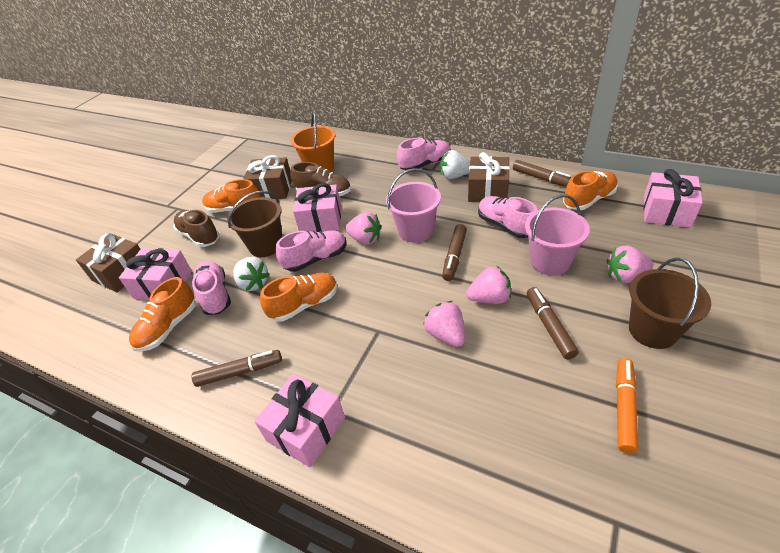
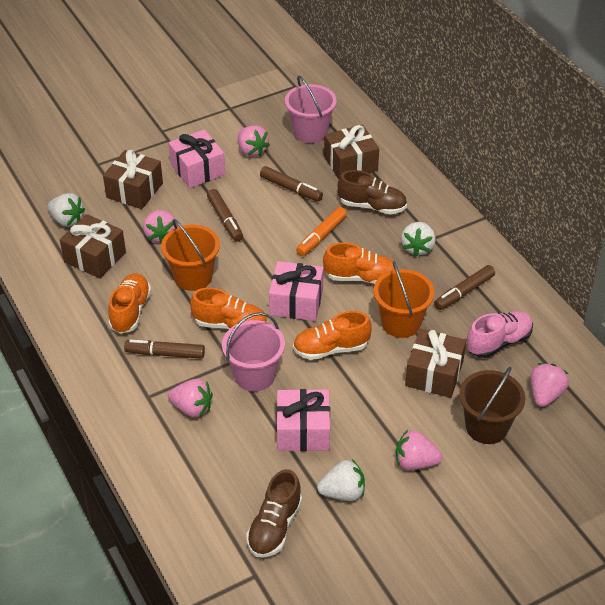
brown bucket: 2 -> 1
brown gift: 3 -> 4
orange bucket: 1 -> 2
pink gift: 4 -> 3
pink shoe: 4 -> 1
pink strawberry: 4 -> 5
white strawberry: 2 -> 3

